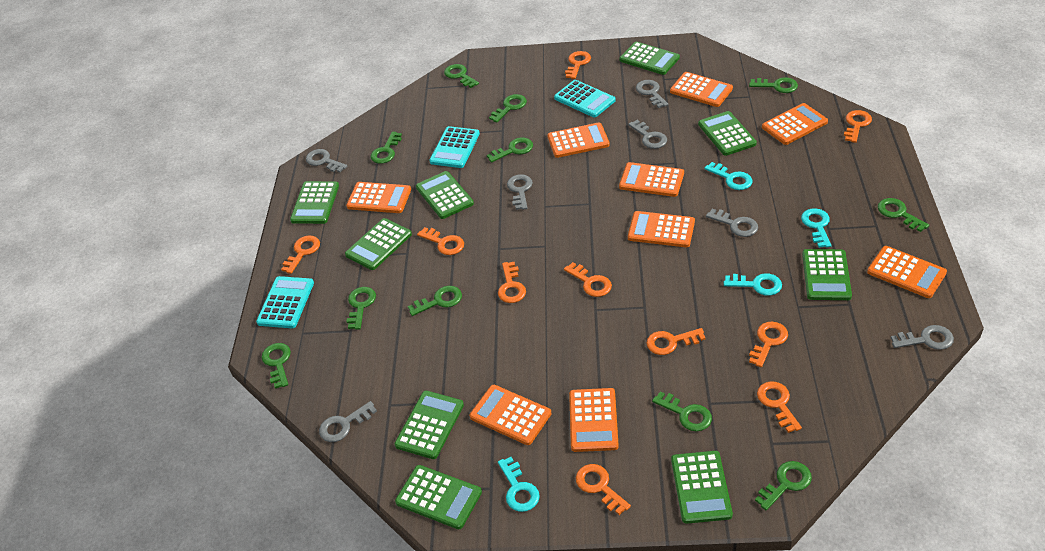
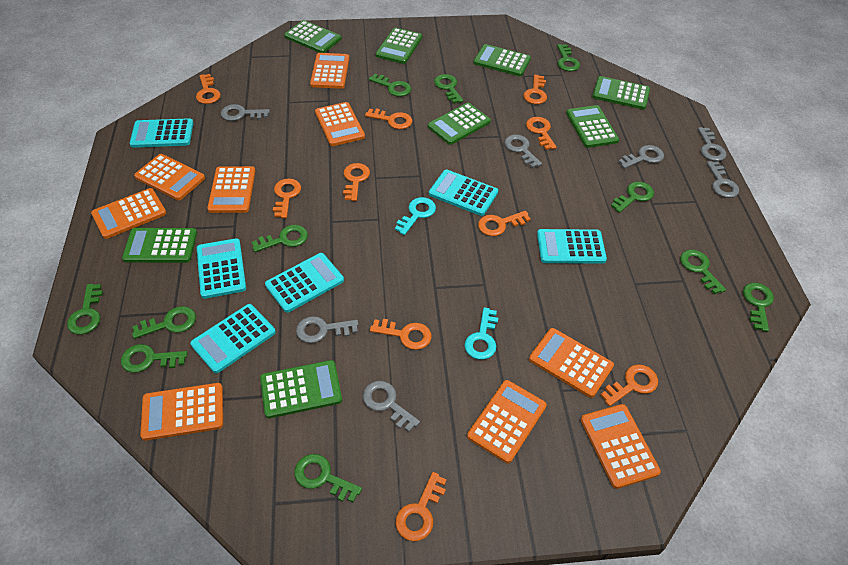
green calculator: 9 -> 8
turquoise calculator: 3 -> 6
turquoise key: 4 -> 2

